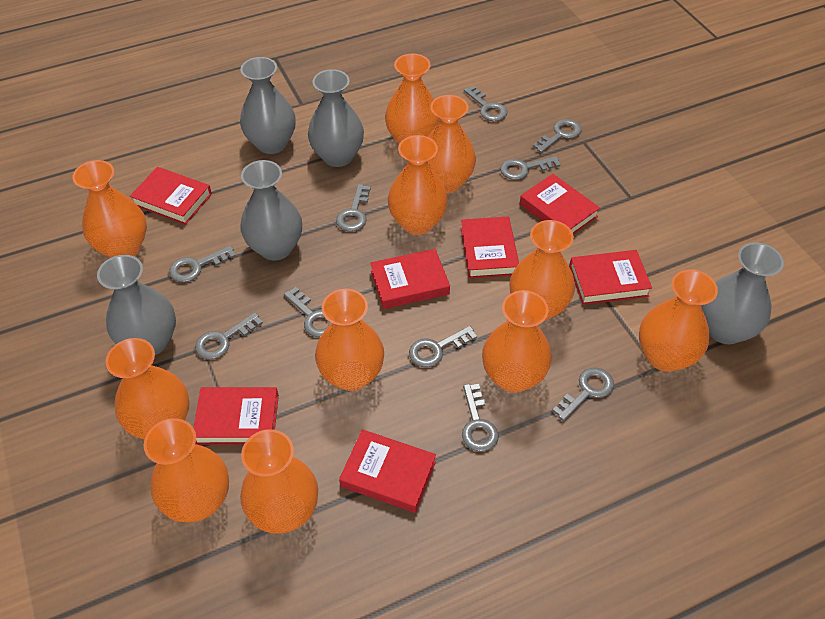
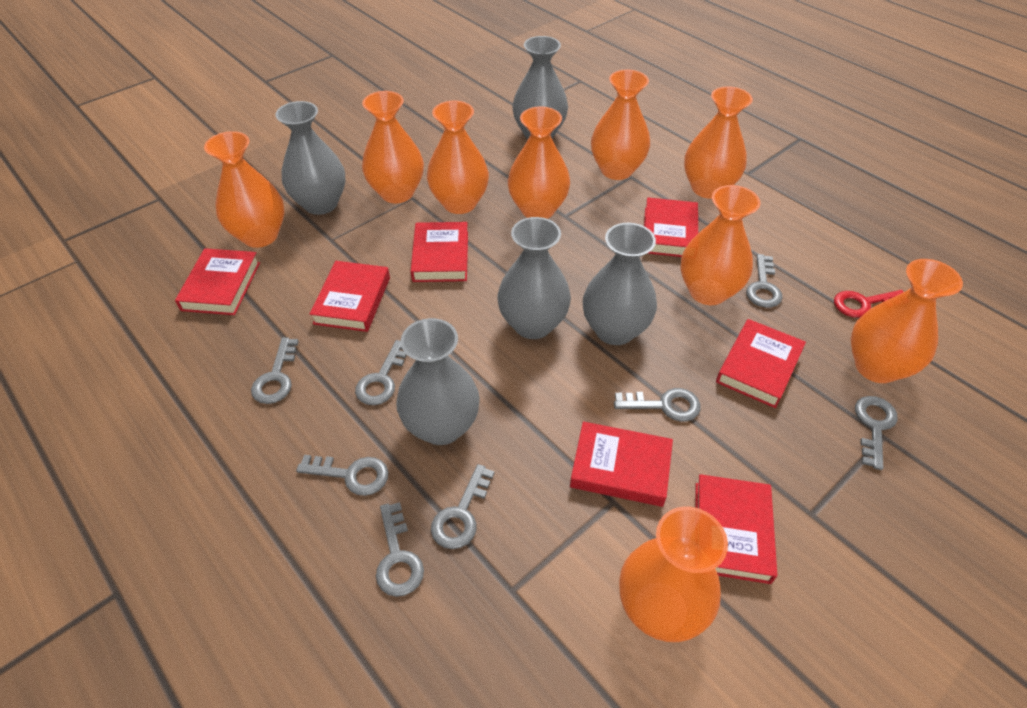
grey key: 10 -> 8
orange vase: 11 -> 9
red key: 0 -> 1

